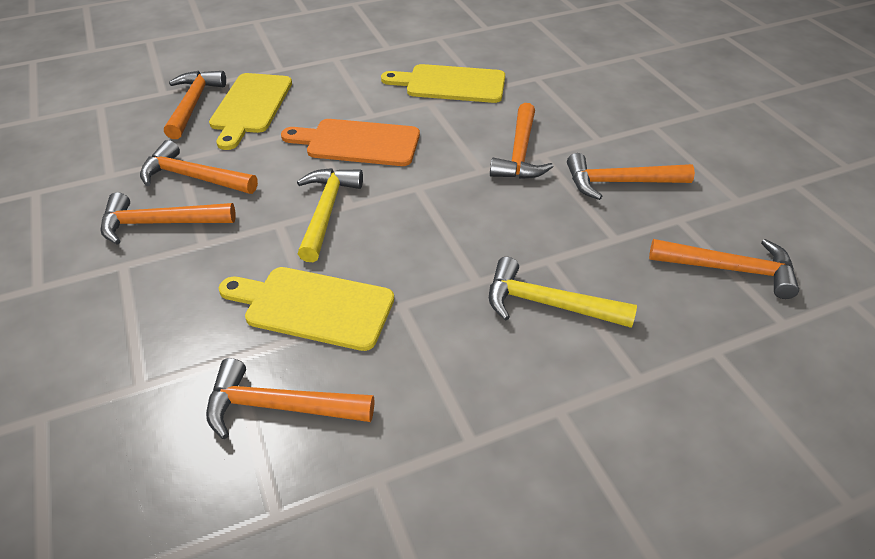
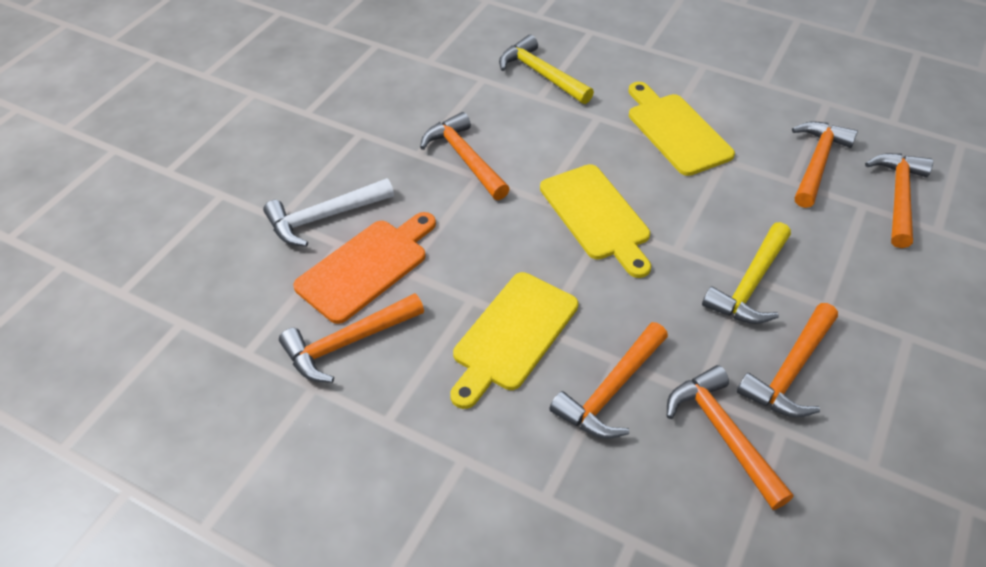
white hammer: 0 -> 1

